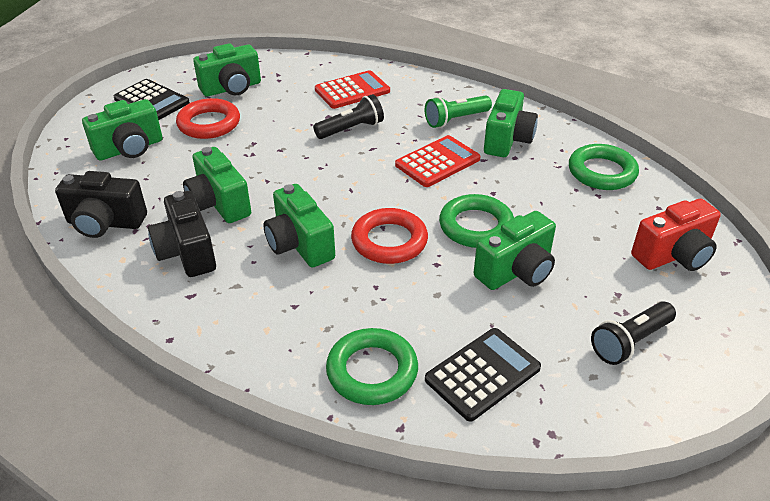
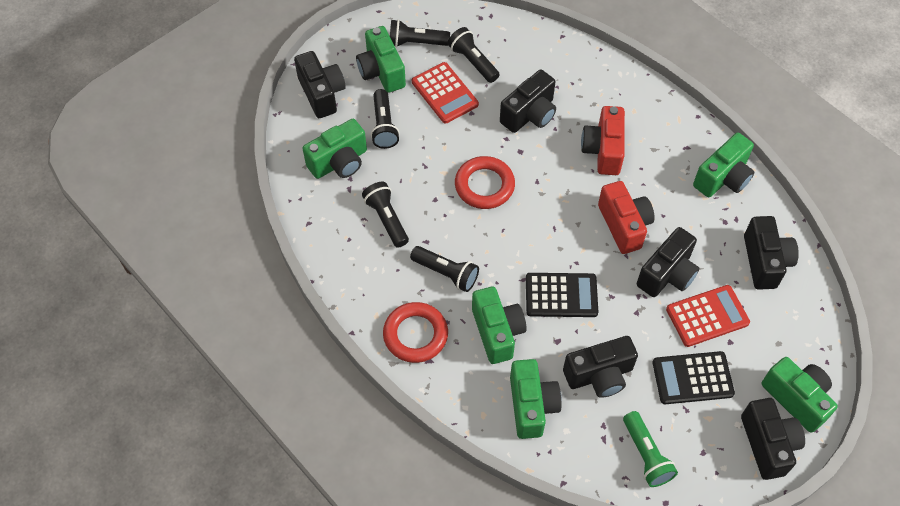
black camera: 2 -> 6
black flashlight: 2 -> 5
green ring: 3 -> 0
red camera: 1 -> 2

